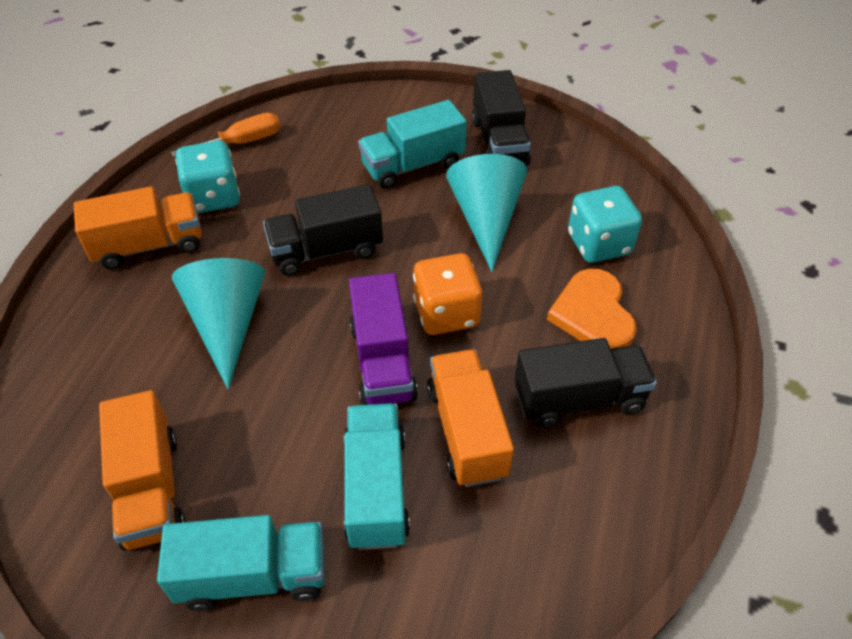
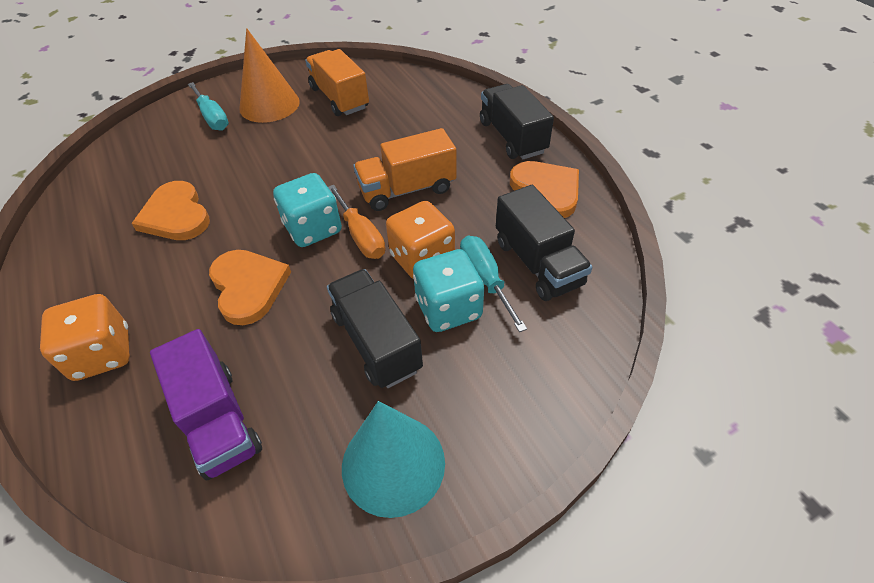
orange cone: 0 -> 1
orange dice: 1 -> 2
orange heart: 1 -> 3
orange truck: 3 -> 2
turquoise cone: 2 -> 1
turquoise screwdriver: 0 -> 2
turquoise truck: 3 -> 0

